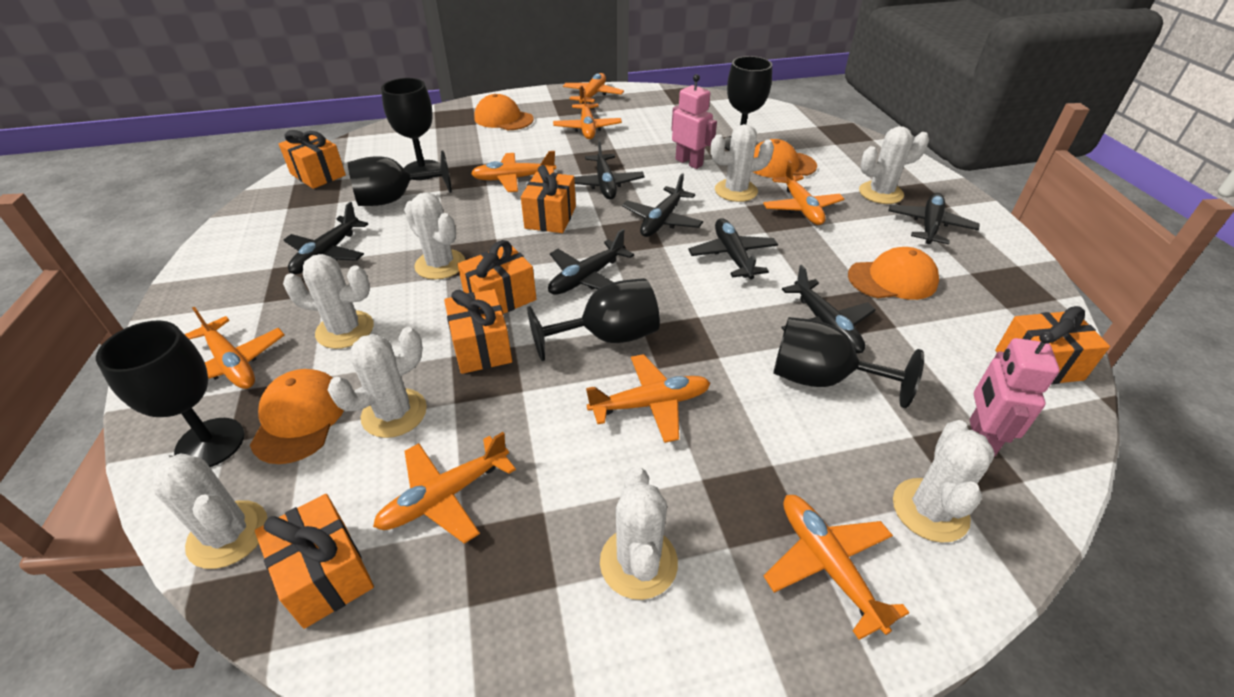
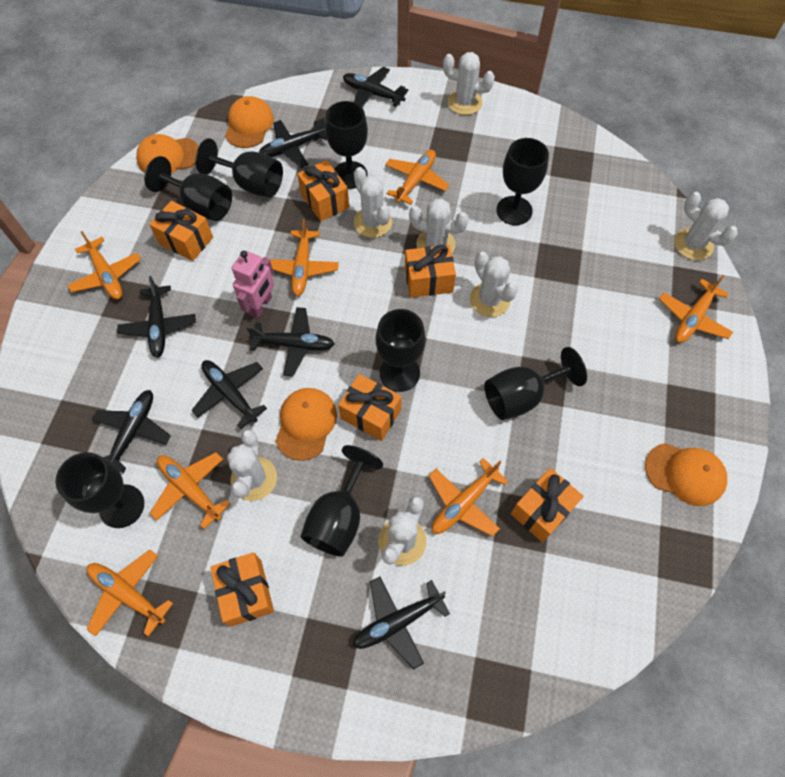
black goblet: 6 -> 8
orange plane: 8 -> 7
pink robot: 2 -> 1
white cactus: 8 -> 7

